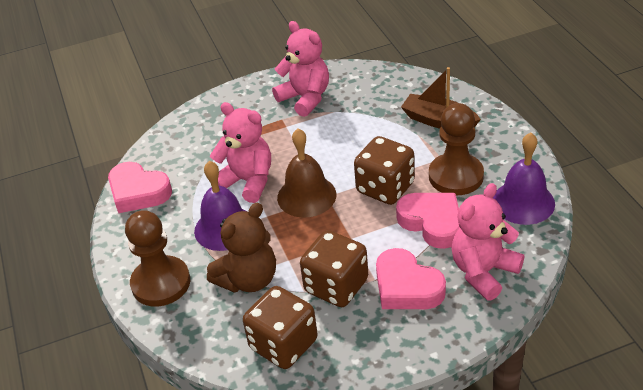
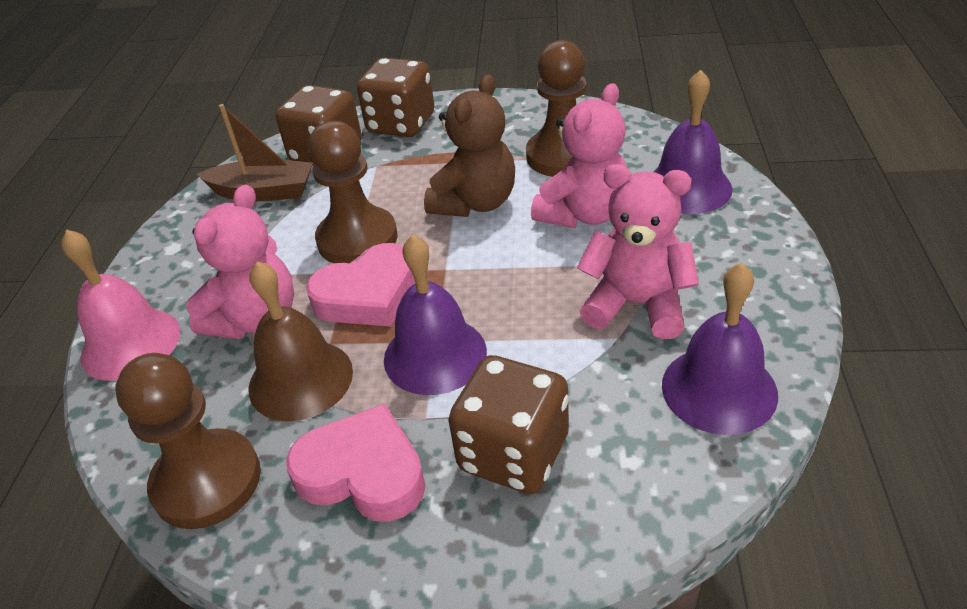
brown pawn: 2 -> 3
pink bell: 0 -> 1
pink heart: 3 -> 2
purple bell: 2 -> 3

